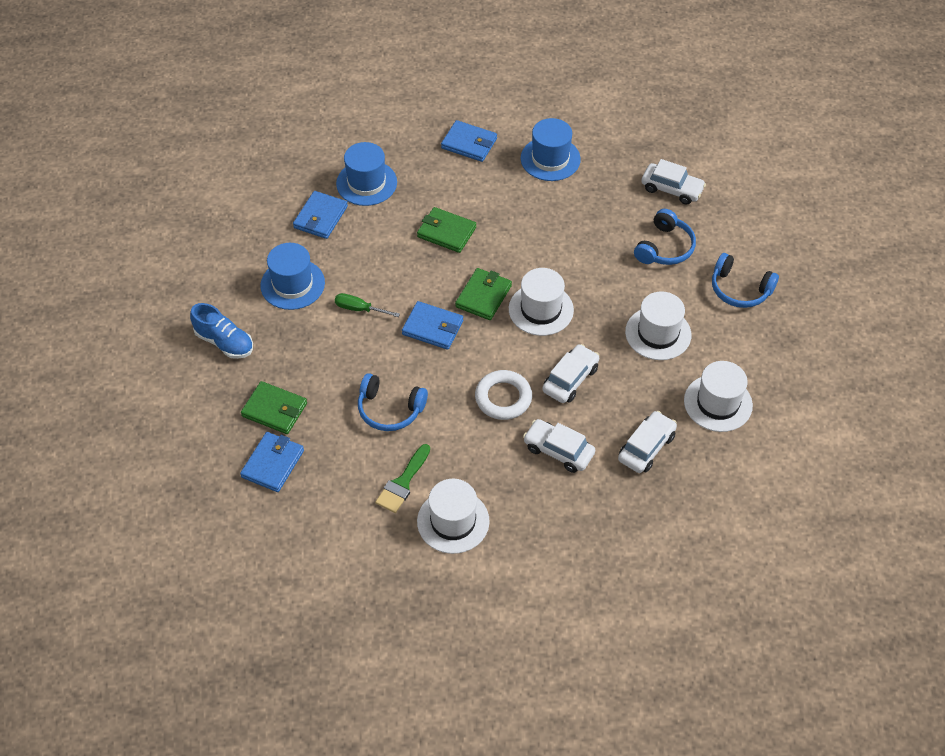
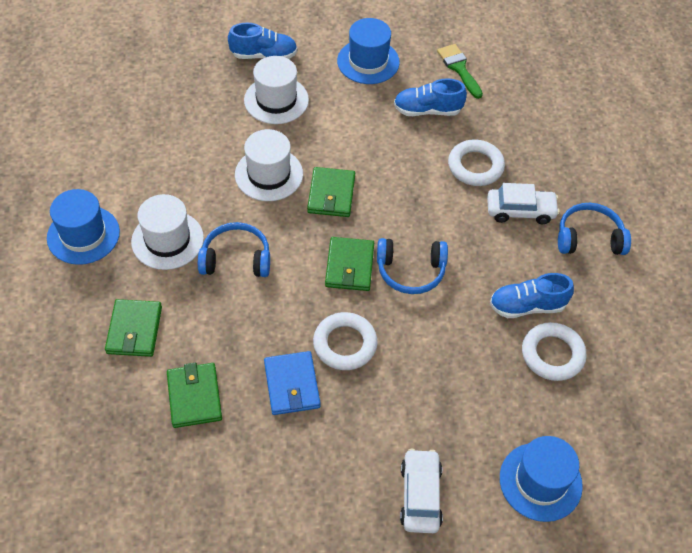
blue shoe: 1 -> 3
blue wallet: 4 -> 1
green screwdriver: 1 -> 0
green wallet: 3 -> 4
white car: 4 -> 2
white hat: 4 -> 3
white ring: 1 -> 3

